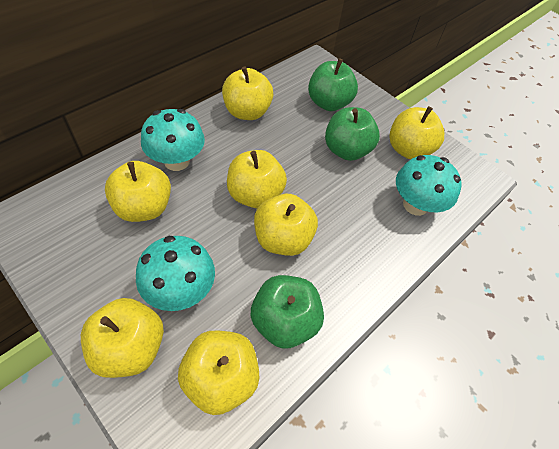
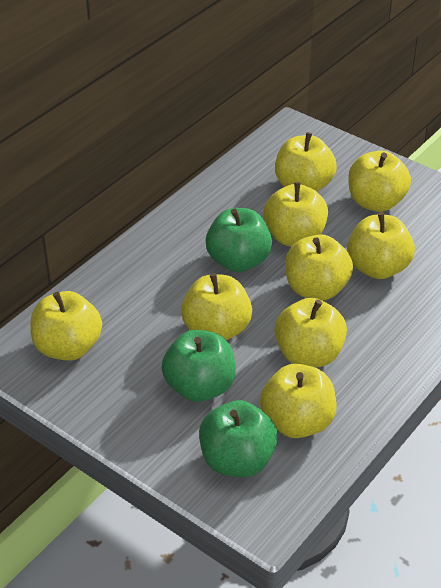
turquoise mushroom: 3 -> 0
yellow apple: 7 -> 9

